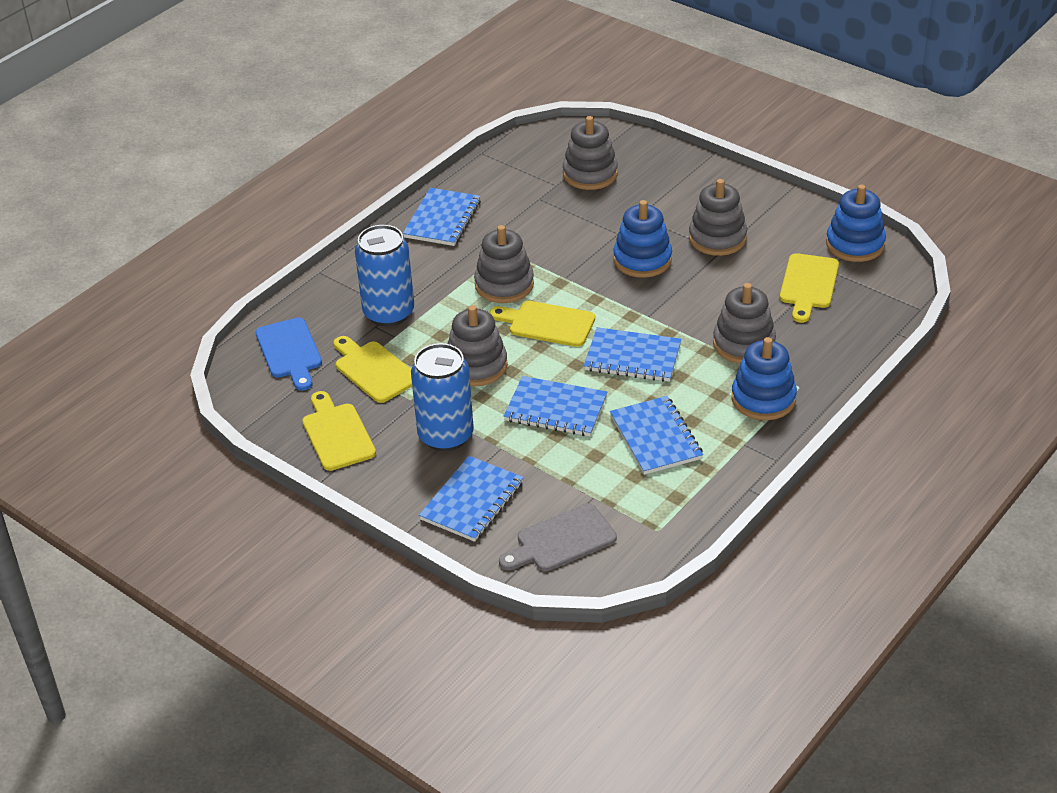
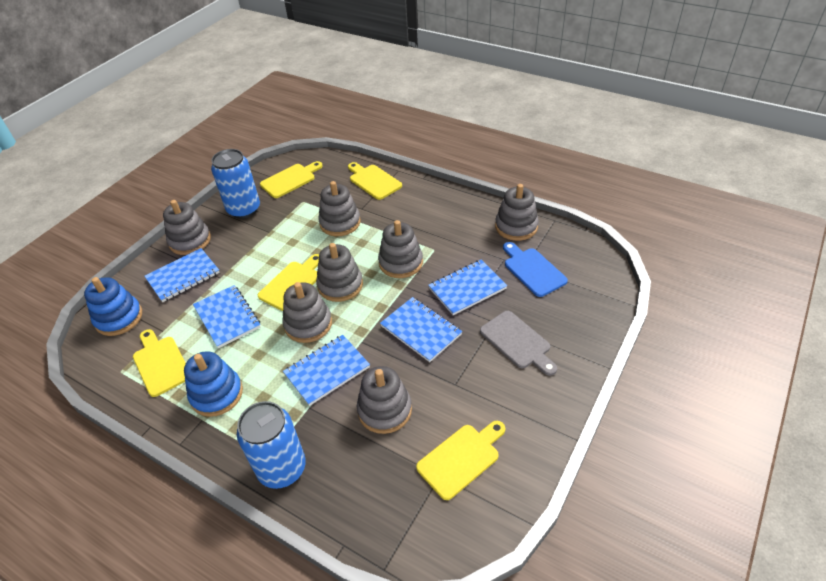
blue stacking toy: 3 -> 2
grey stacking toy: 5 -> 7
yellow cutting board: 4 -> 5

